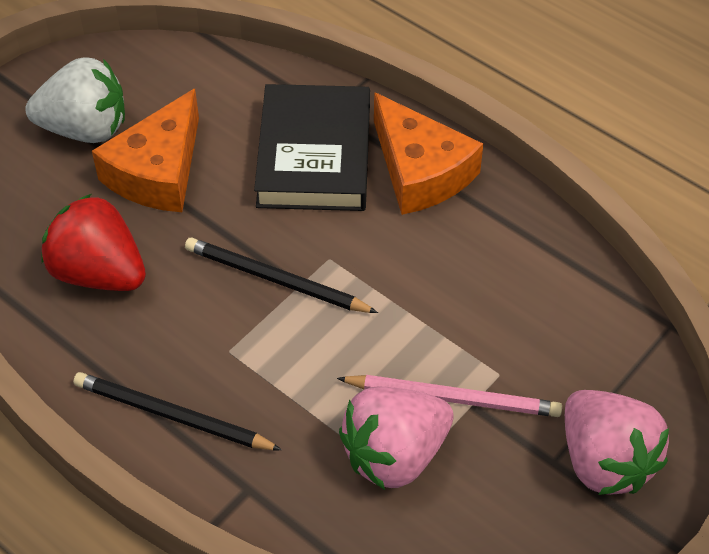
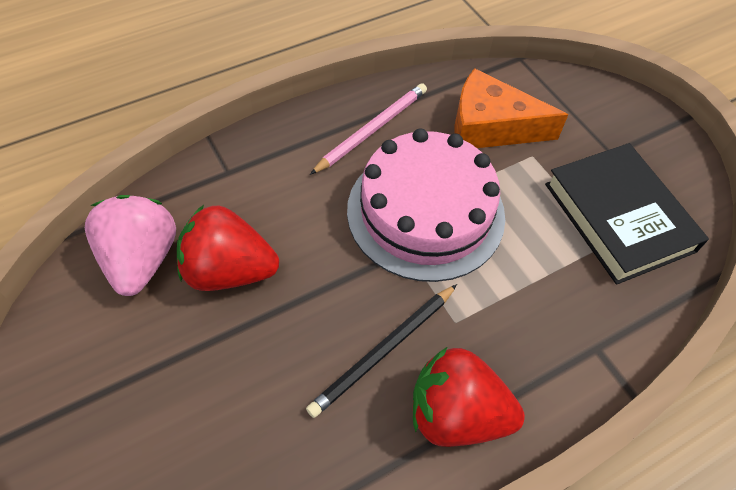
black pencil: 2 -> 1
orange cheese: 2 -> 1
pink cake: 0 -> 1
pink strawberry: 2 -> 1
red strawberry: 1 -> 2
white strawberry: 1 -> 0

